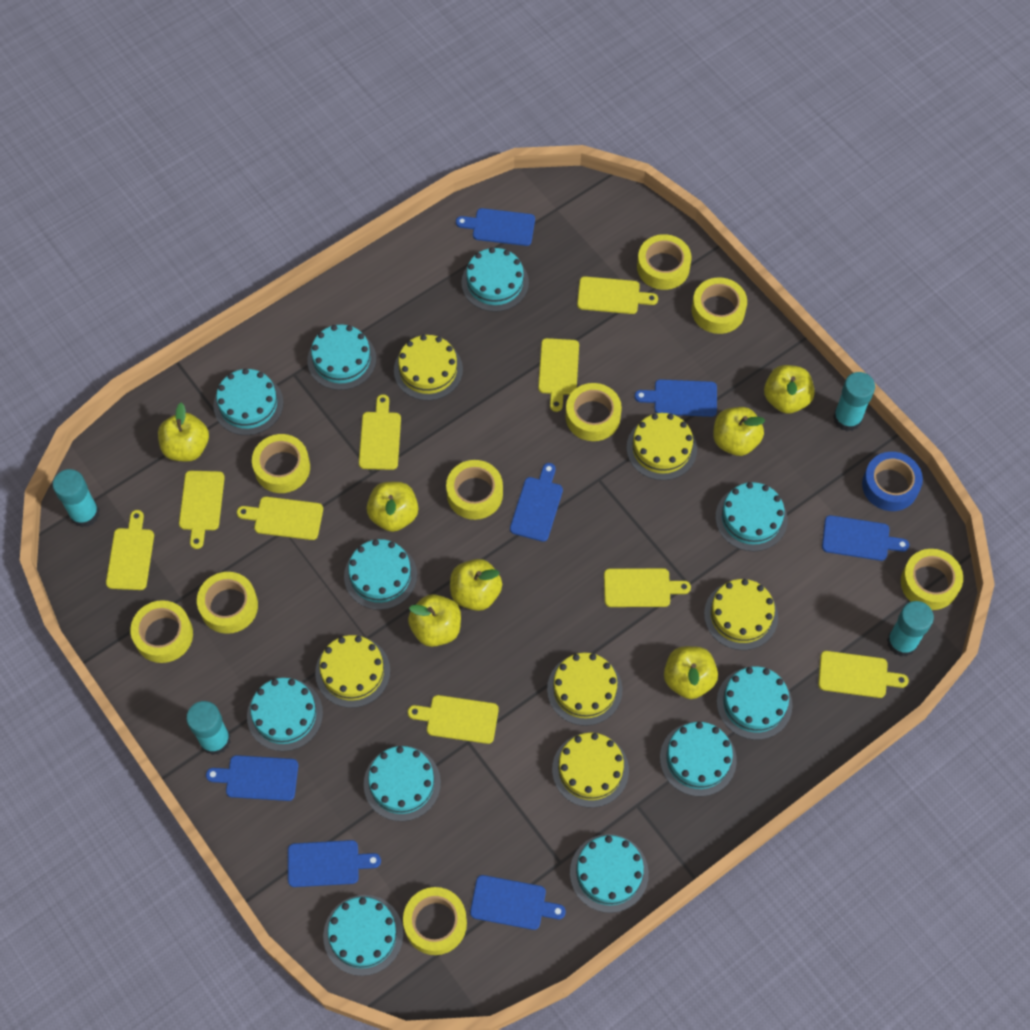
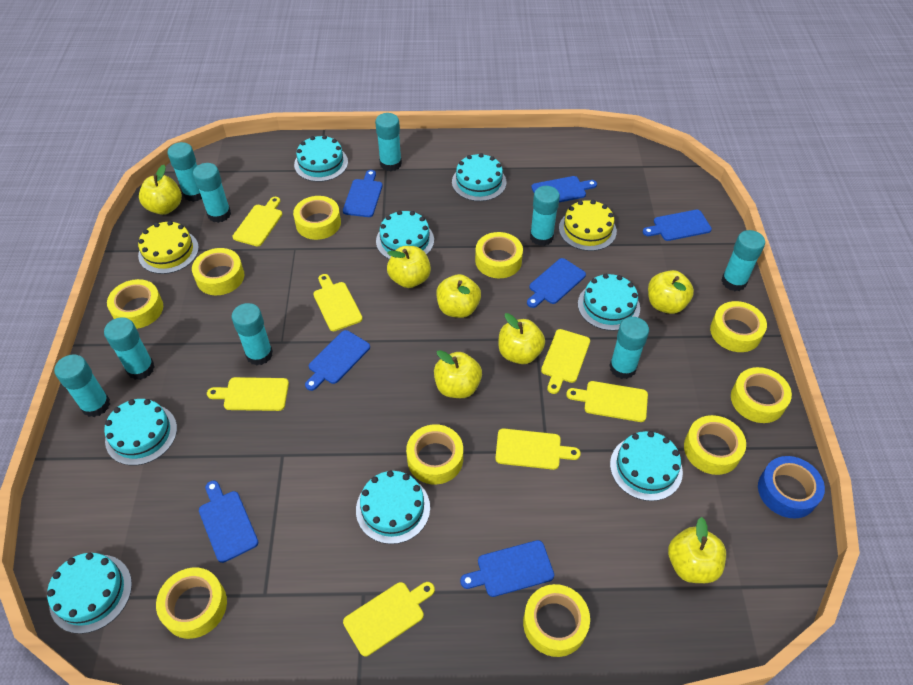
turquoise cake: 11 -> 8
turquoise glue stick: 4 -> 9
yellow cake: 6 -> 2
yellow cutting board: 9 -> 7
yellow tape: 9 -> 10

